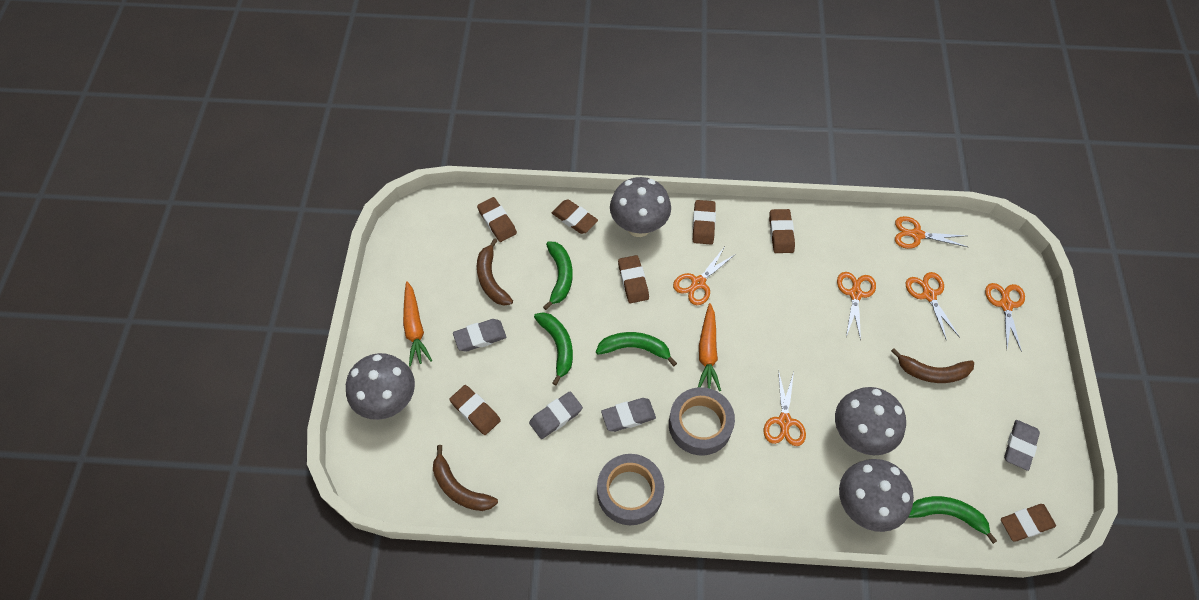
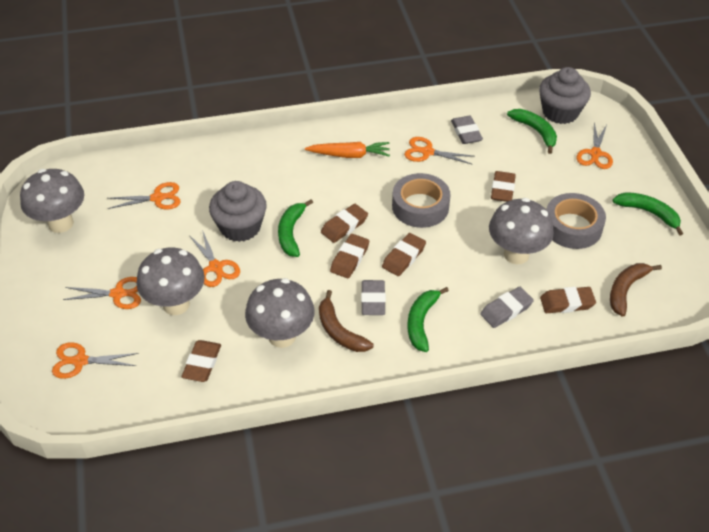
brown banana: 3 -> 2
brown eraser: 7 -> 6
grey cupcake: 0 -> 2
grey eraser: 4 -> 3
orange carrot: 2 -> 1

